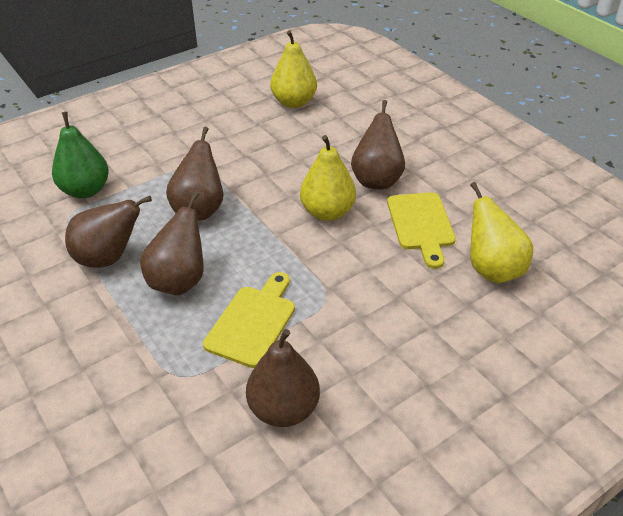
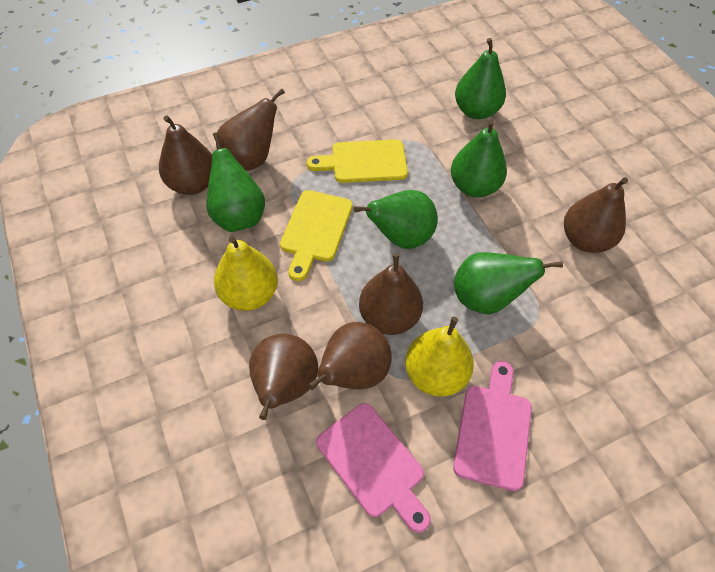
brown pear: 5 -> 6
green pear: 1 -> 5
pink cutting board: 0 -> 2
yellow pear: 3 -> 2

